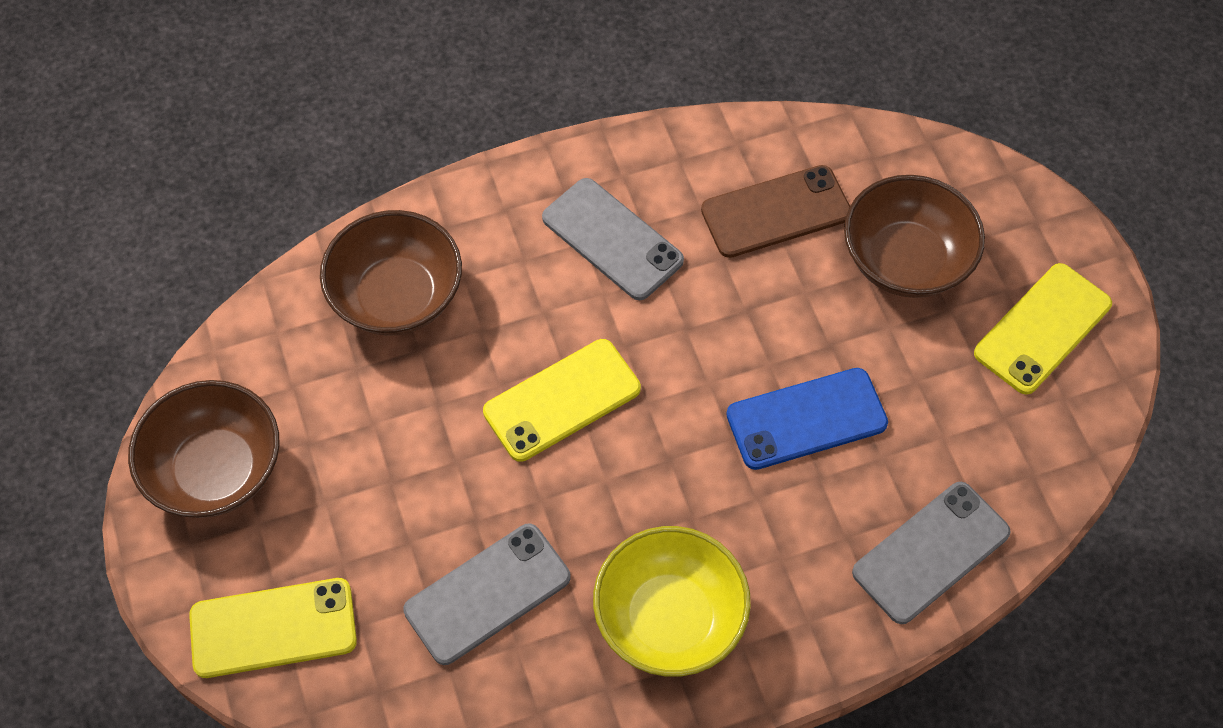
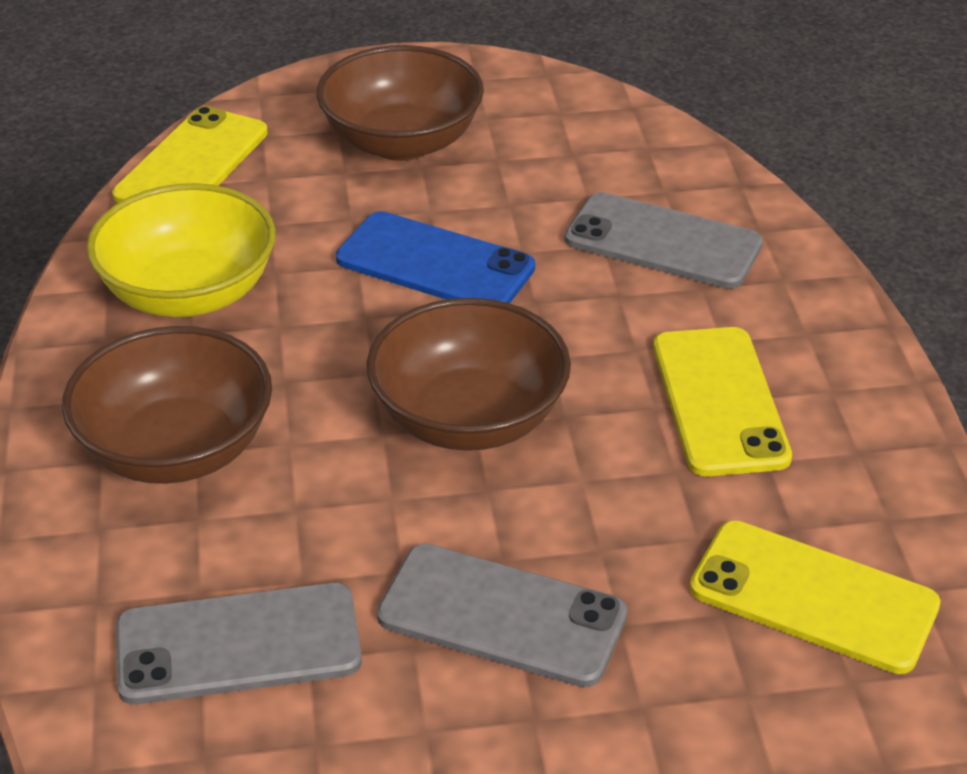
brown phone: 1 -> 0

